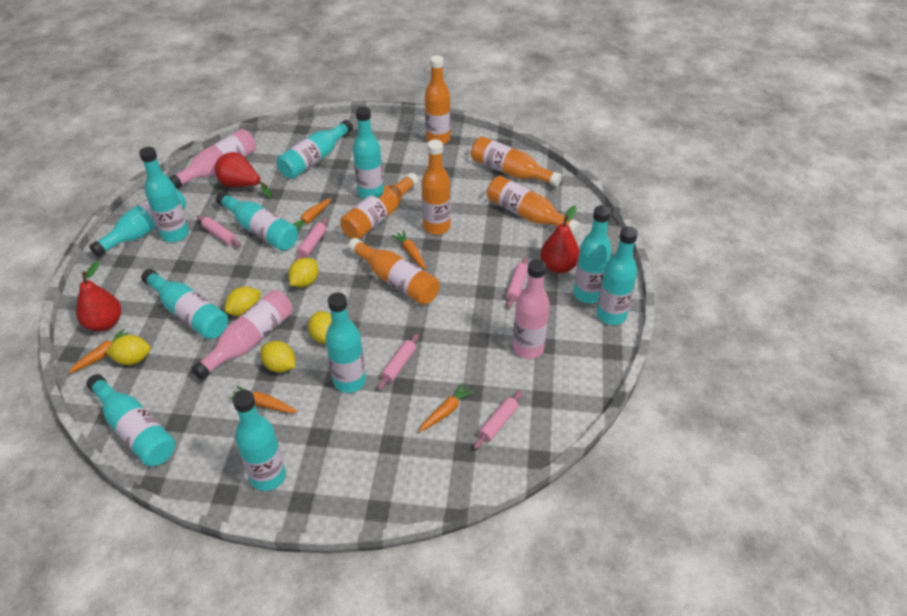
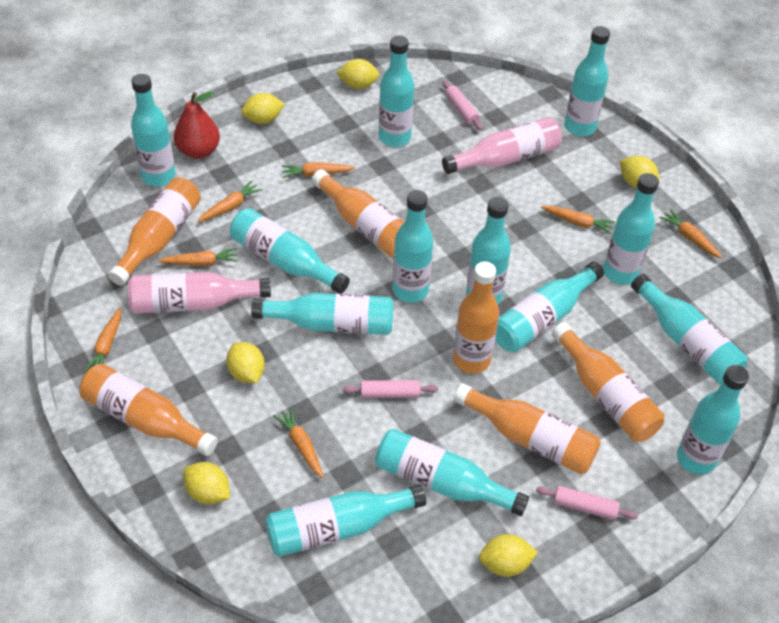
orange carrot: 5 -> 7
pink bottle: 3 -> 2
pink rolling pin: 5 -> 3
red pear: 3 -> 1
turquoise bottle: 11 -> 13
yellow lemon: 5 -> 6

